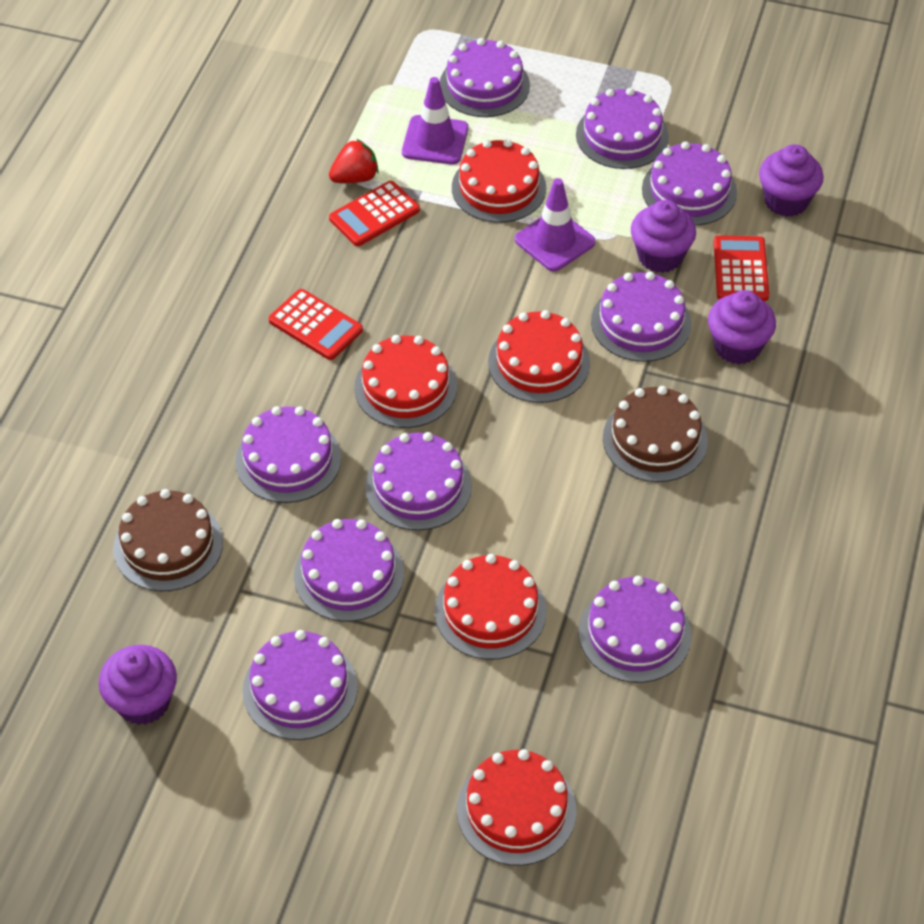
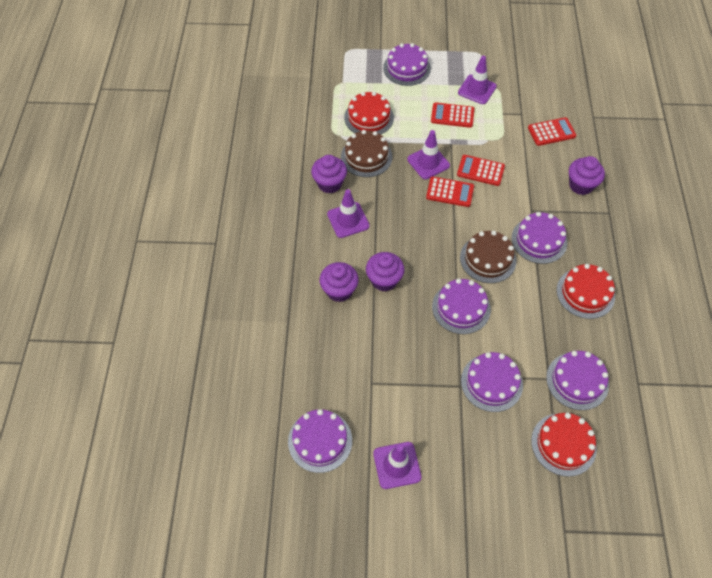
purple cake: 9 -> 6
purple traffic cone: 2 -> 4
red cake: 5 -> 3
red calculator: 3 -> 4
red strawberry: 1 -> 0

